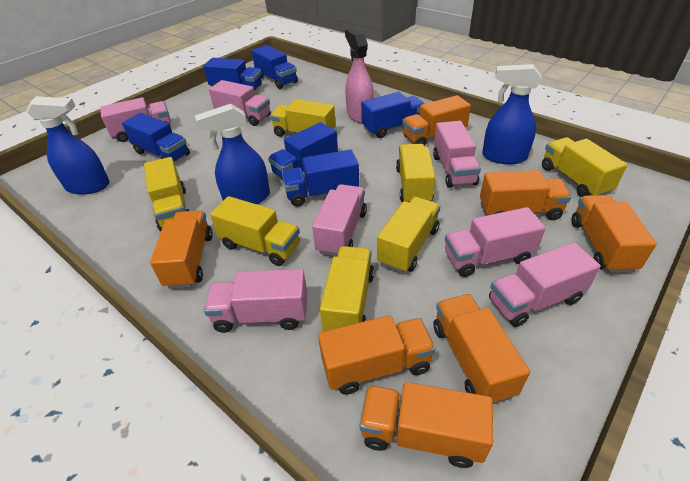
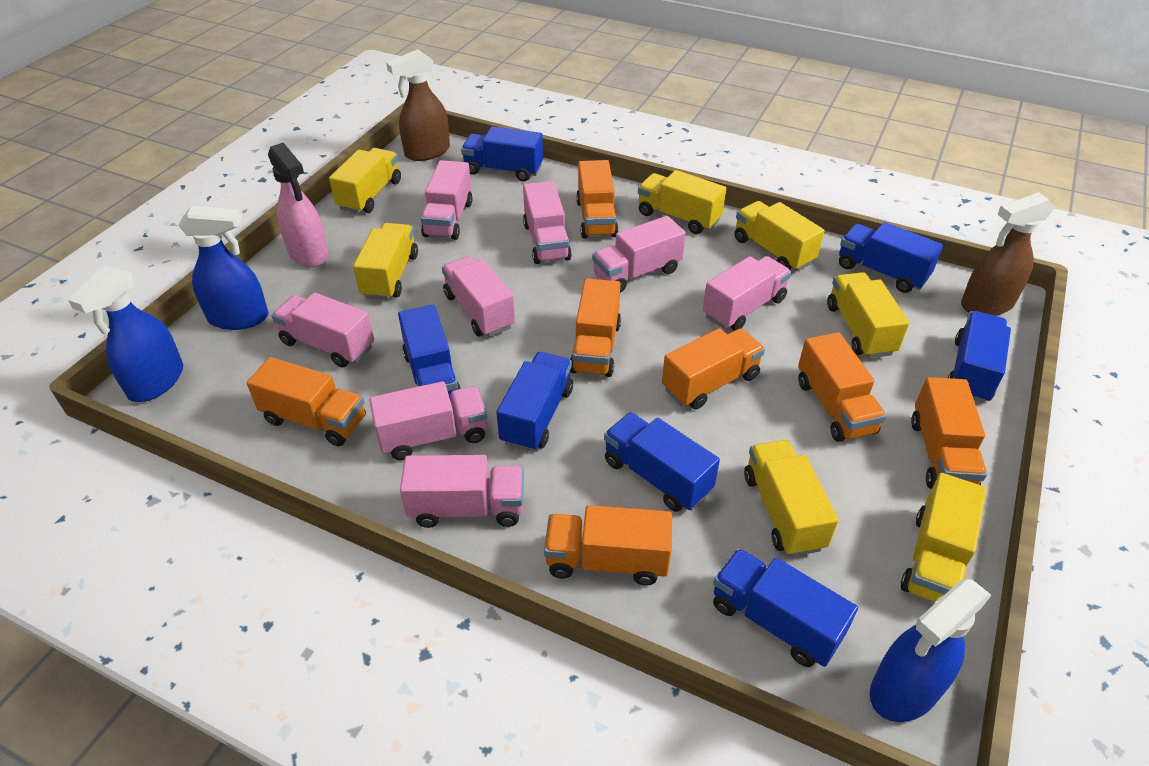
blue truck: 6 -> 7
brown spray bottle: 0 -> 2
pink truck: 7 -> 8

